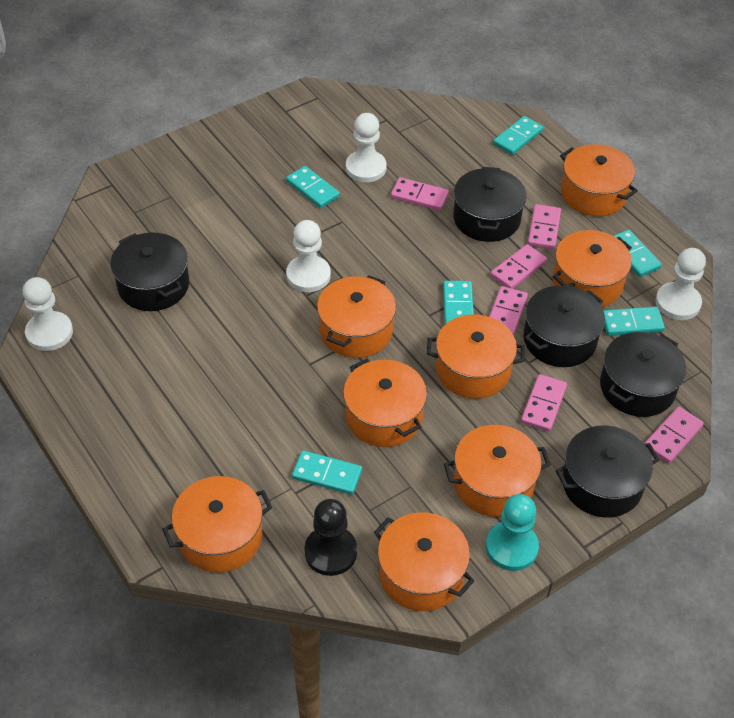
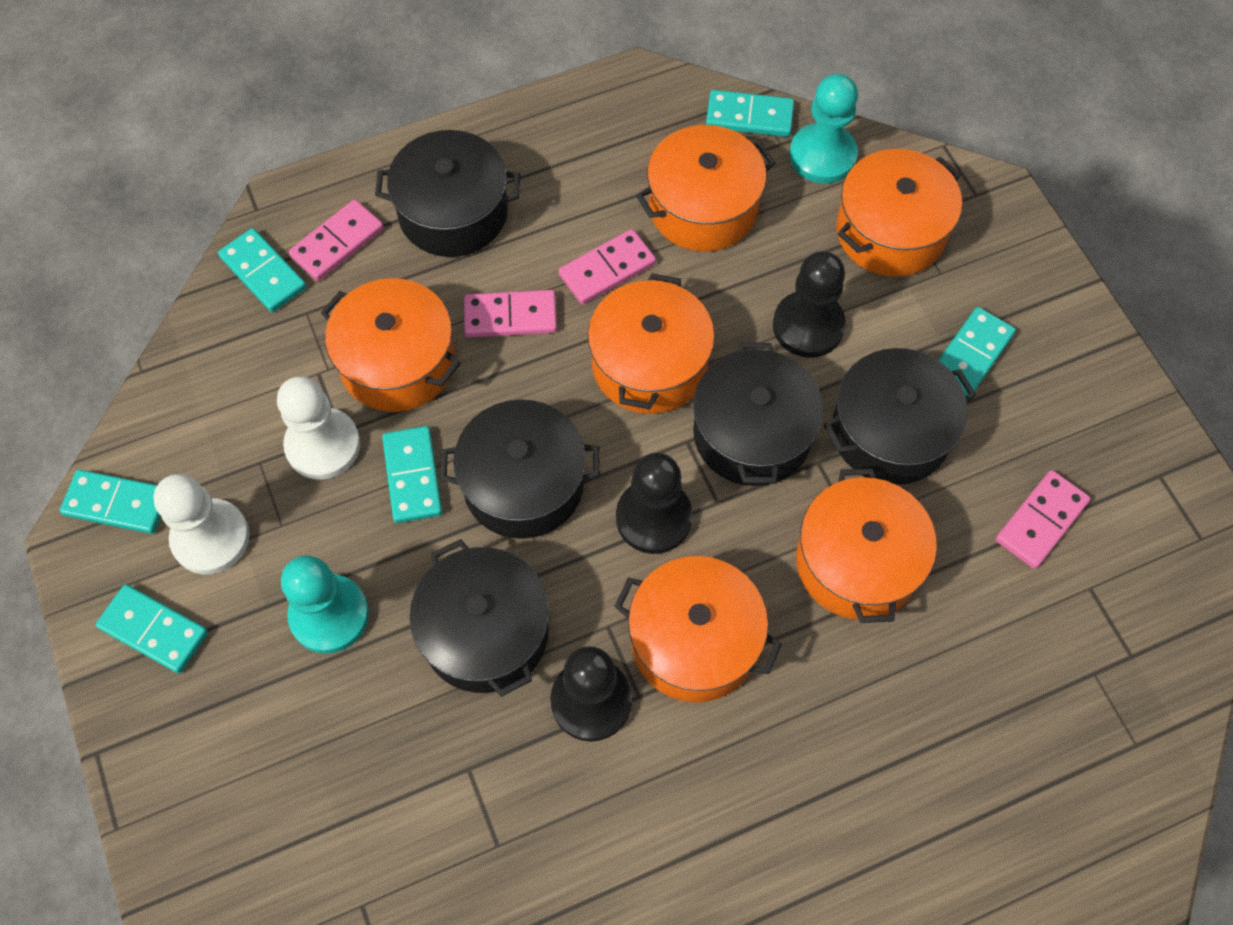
black pawn: 1 -> 3
orange pot: 8 -> 6
pink domino: 6 -> 4
turquoise pawn: 1 -> 2
white pawn: 4 -> 2

